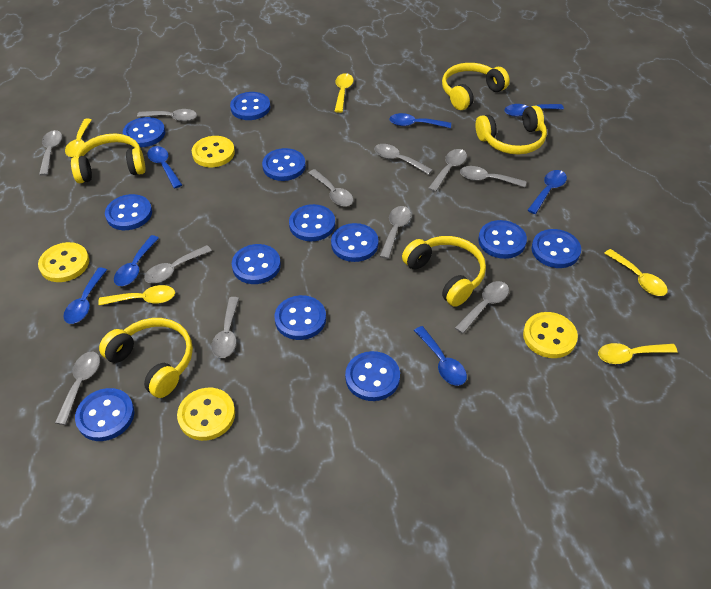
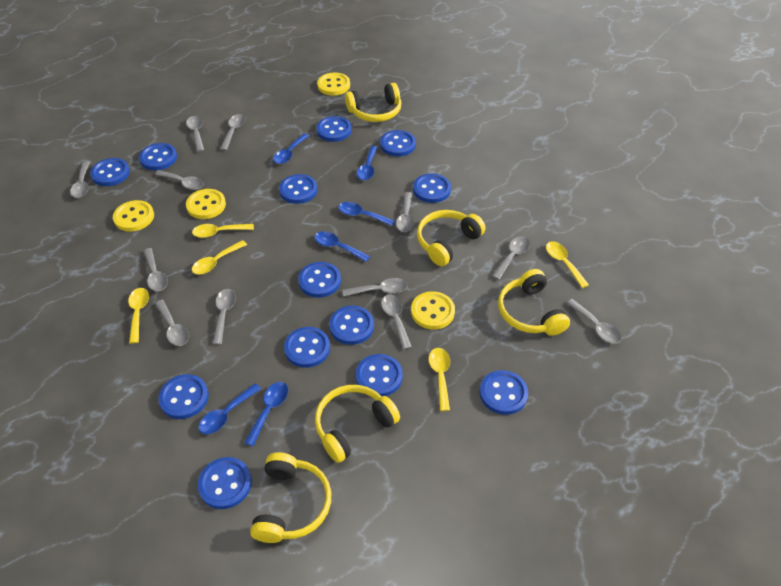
blue button: 12 -> 13
blue spoon: 7 -> 6
grey spoon: 11 -> 12

